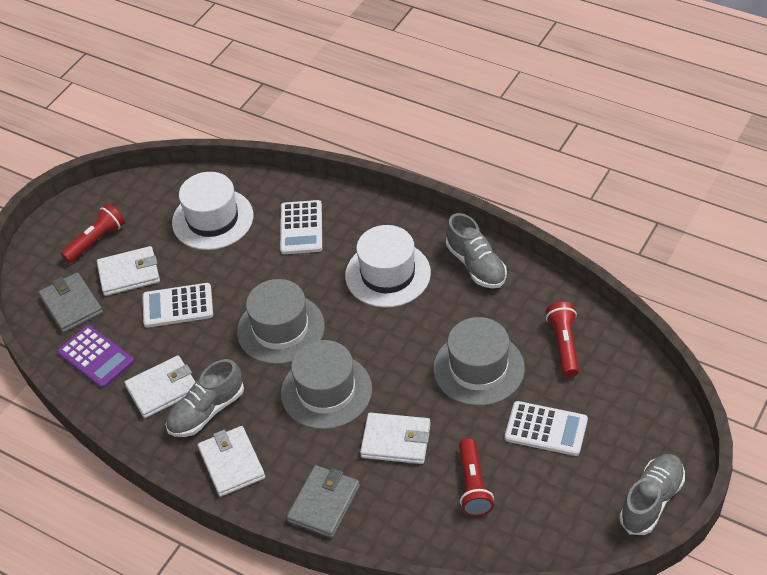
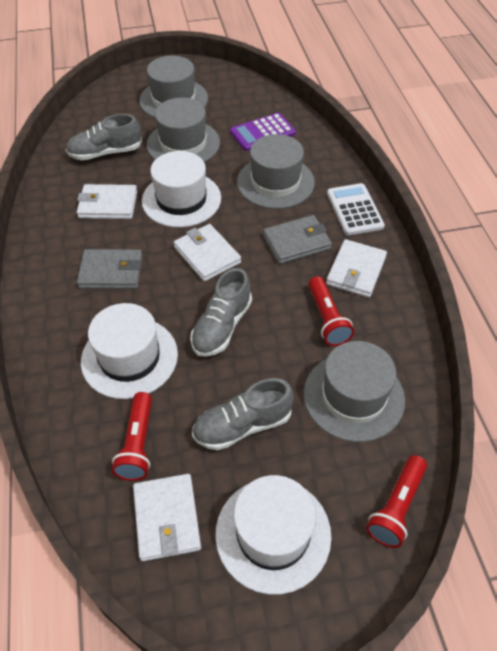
grey hat: 3 -> 4
white calculator: 3 -> 1
white hat: 2 -> 3

